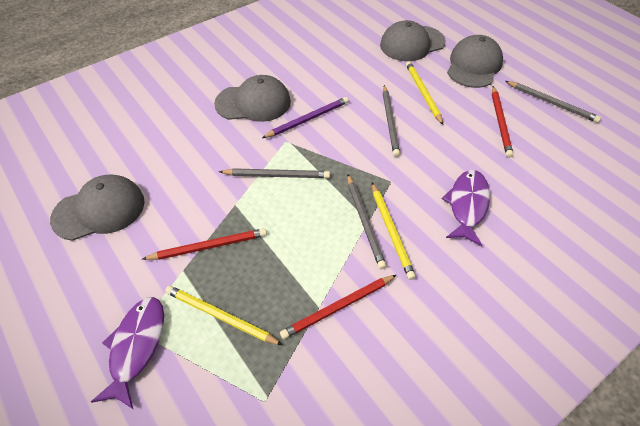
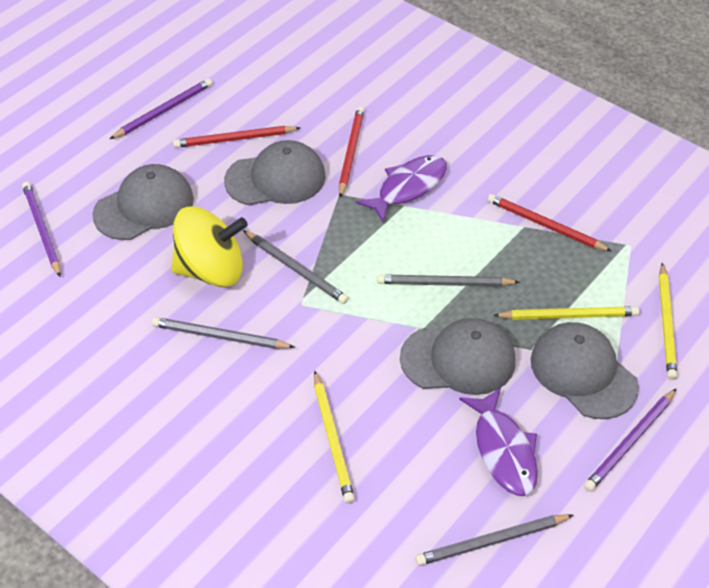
purple pencil: 1 -> 3
yellow spinning top: 0 -> 1

